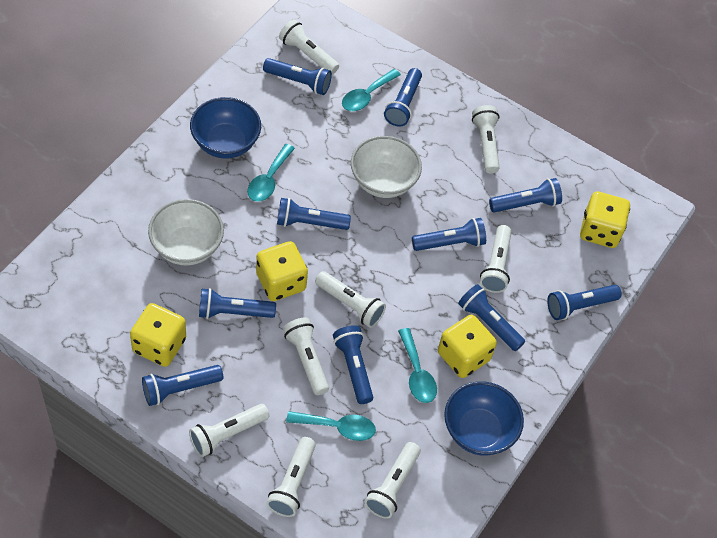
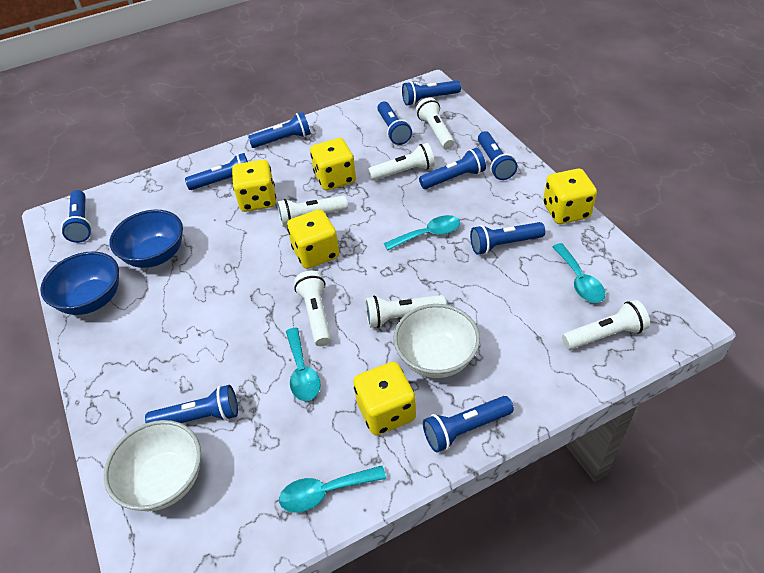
white flashlight: 8 -> 6
yellow dice: 4 -> 5

